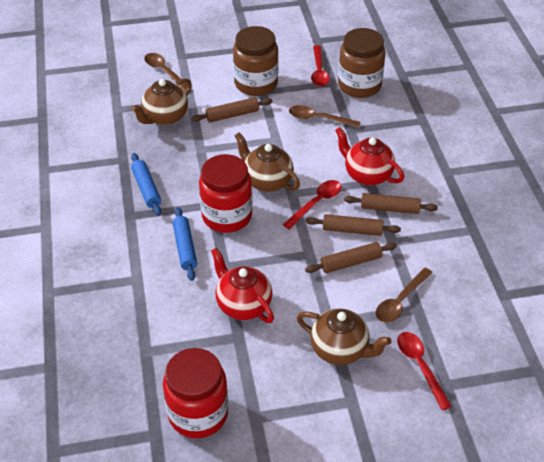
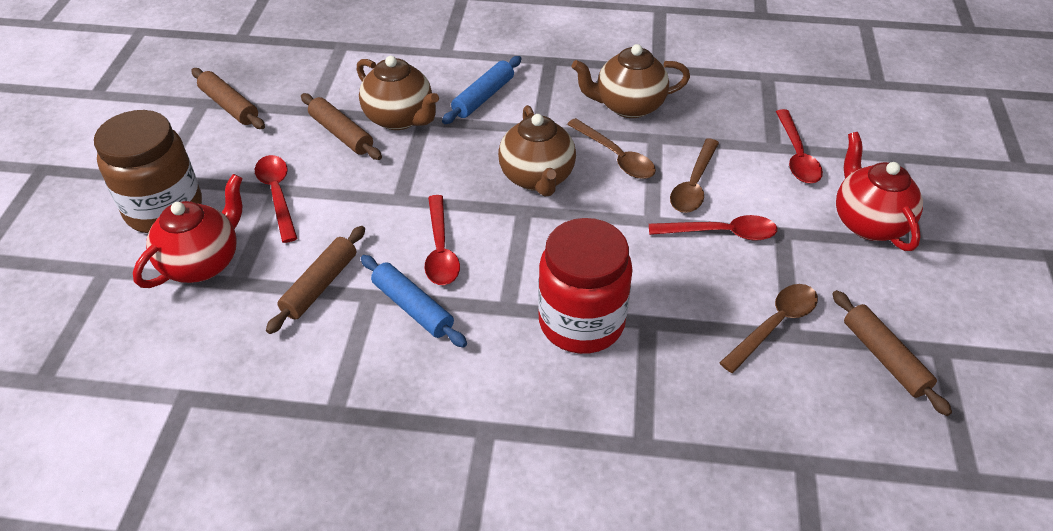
brown jar: 2 -> 1
red jar: 2 -> 1
red spoon: 3 -> 4

